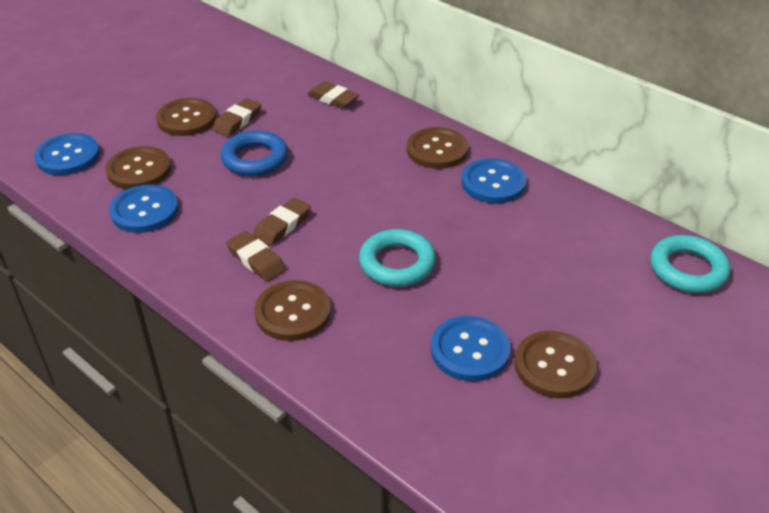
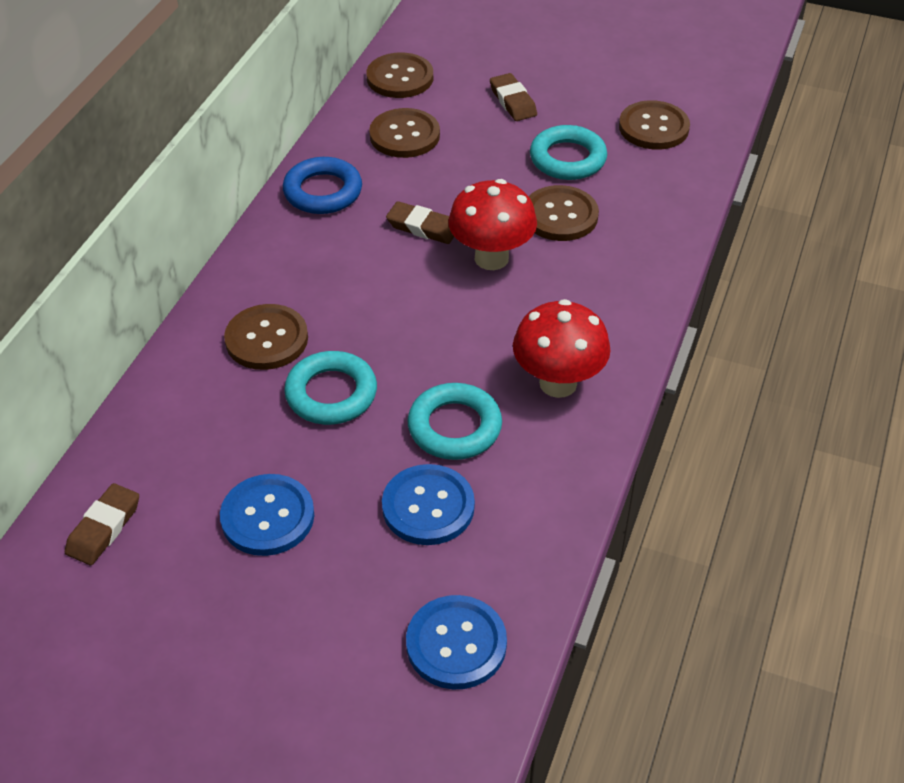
blue button: 4 -> 3
brown eraser: 4 -> 3
red mushroom: 0 -> 2
turquoise ring: 2 -> 3

